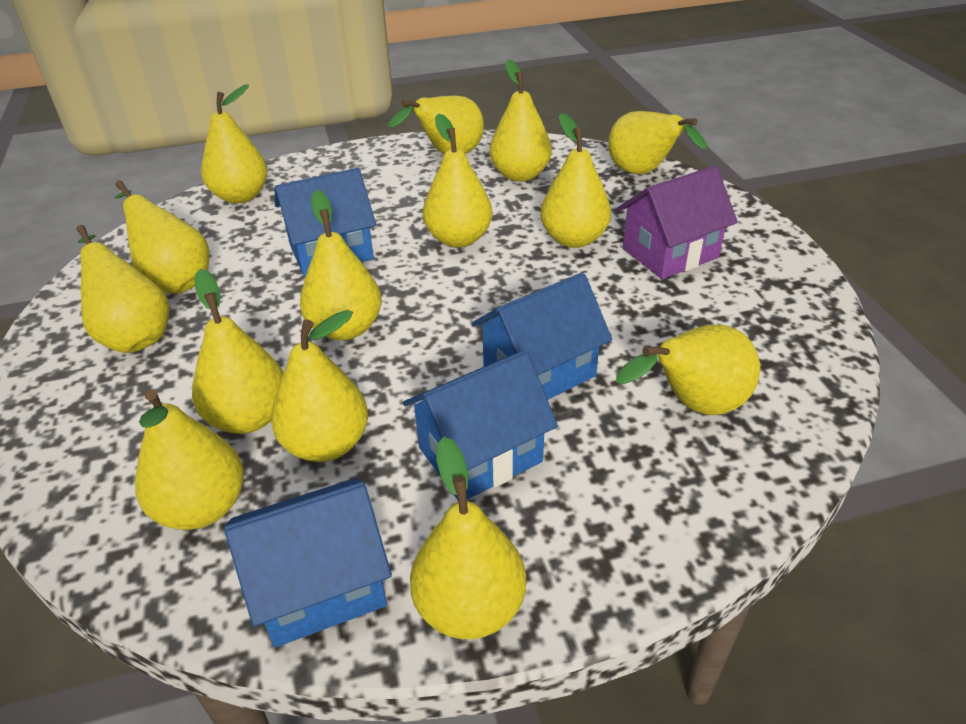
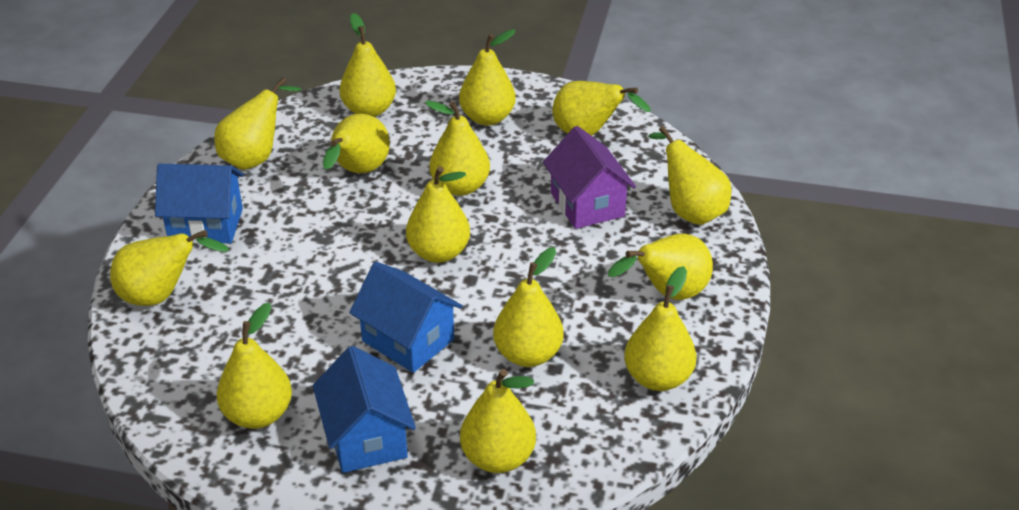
blue house: 4 -> 3

